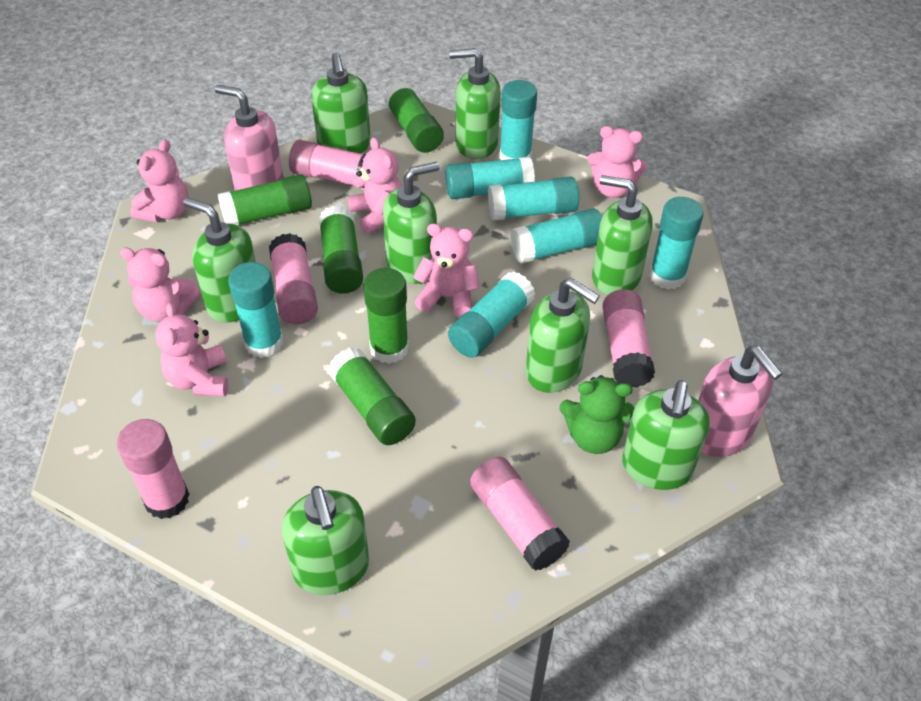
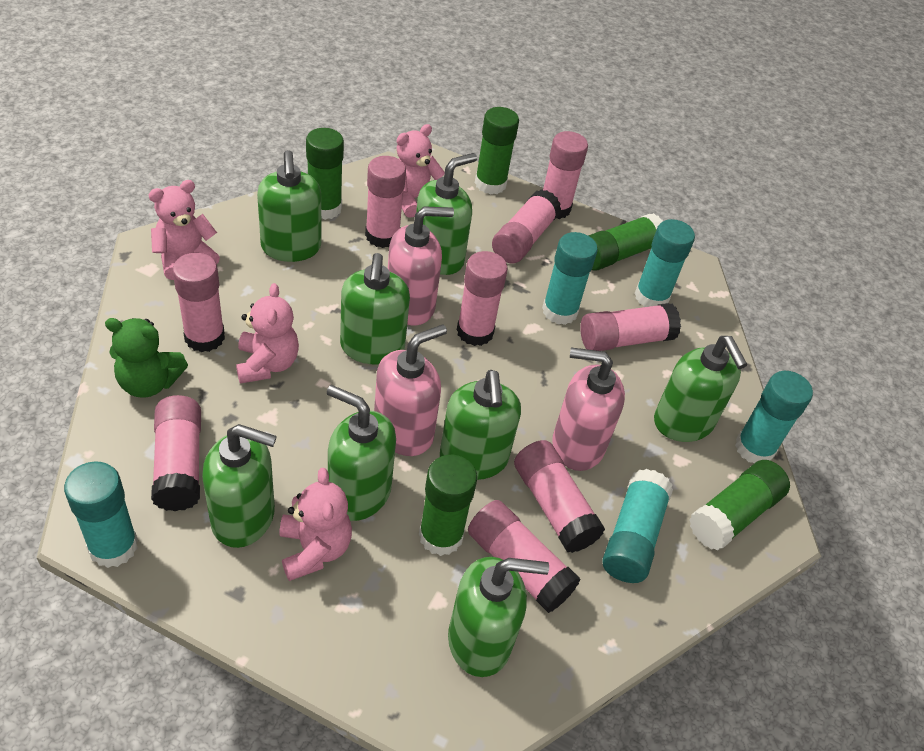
pink glue stick: 5 -> 9
pink soap dispenser: 2 -> 3
pink teddy bear: 6 -> 4
turquoise glue stick: 7 -> 5

